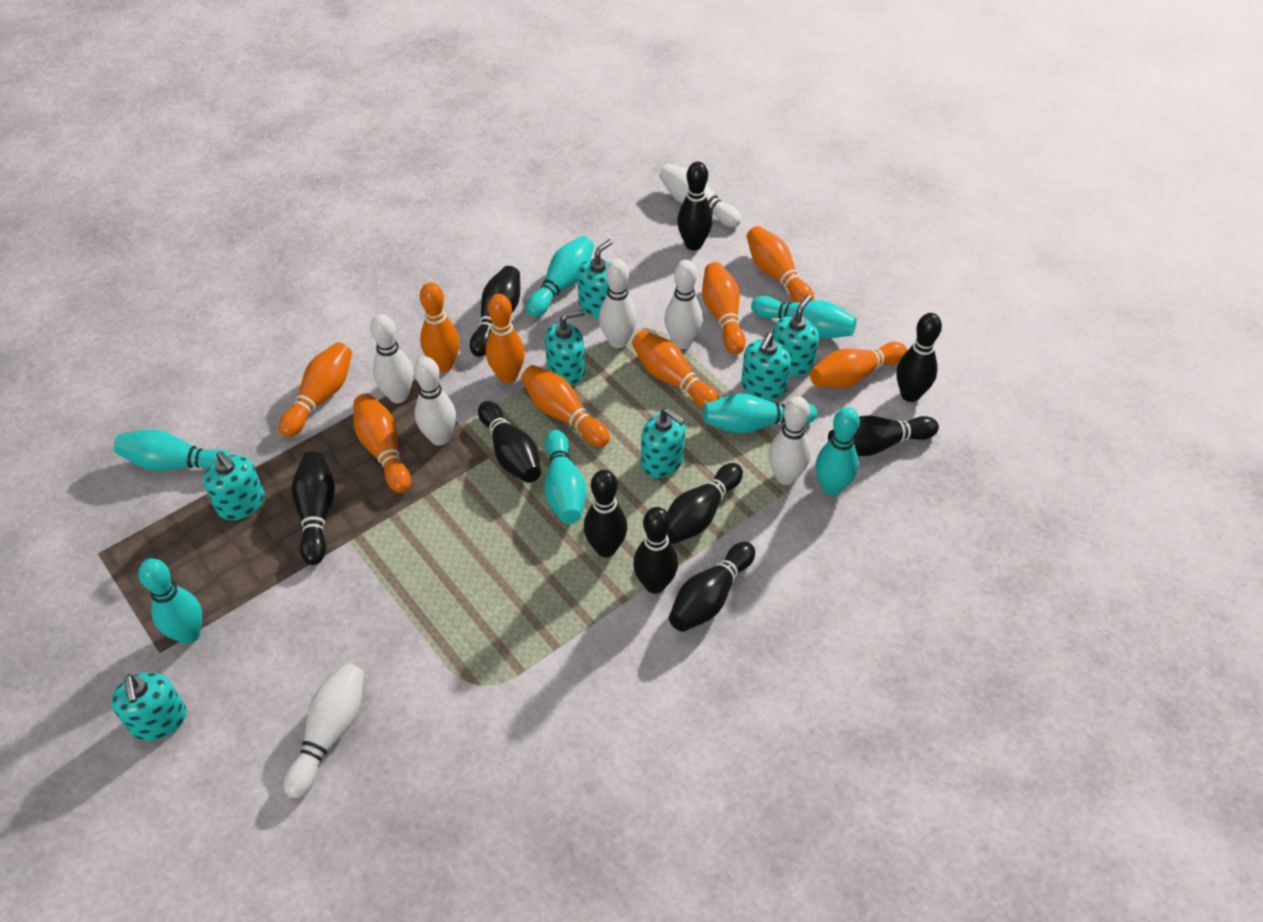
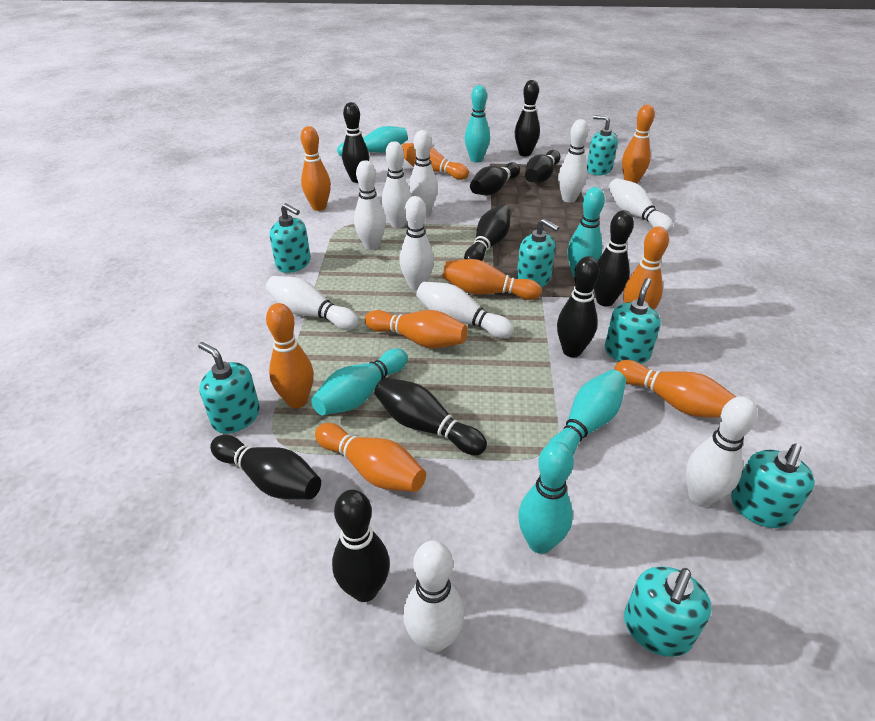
turquoise bowling pin: 7 -> 6
white bowling pin: 7 -> 10

